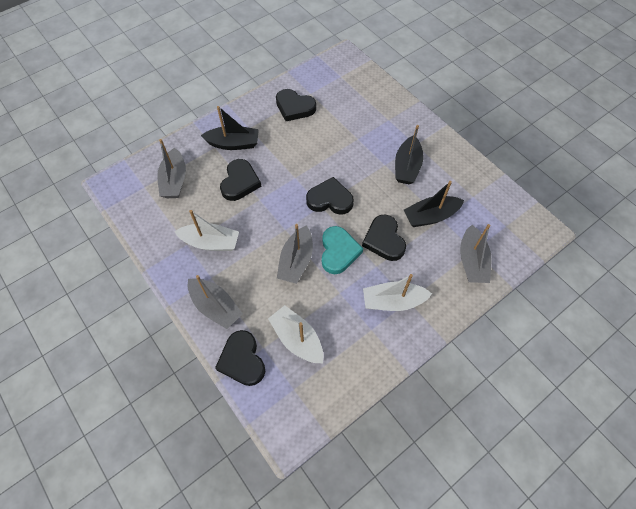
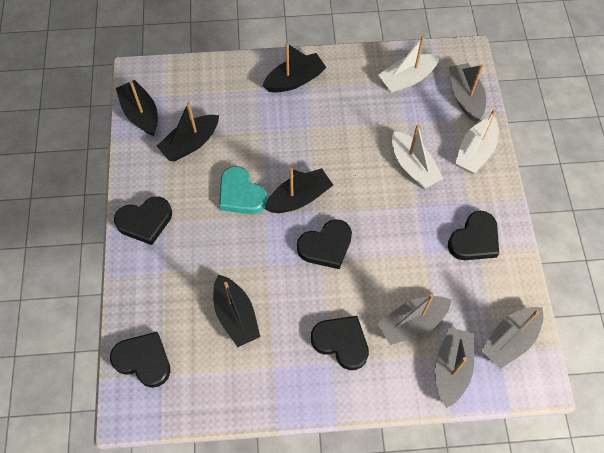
black boat: 3 -> 5

